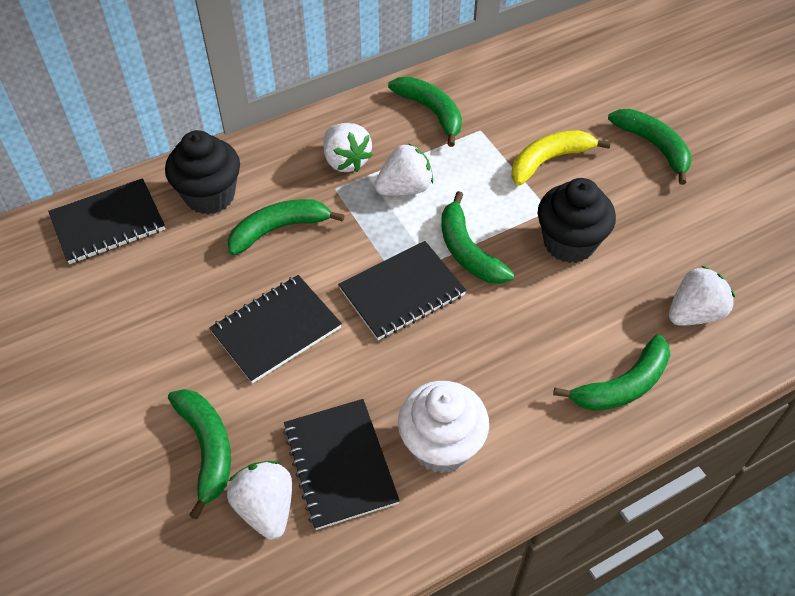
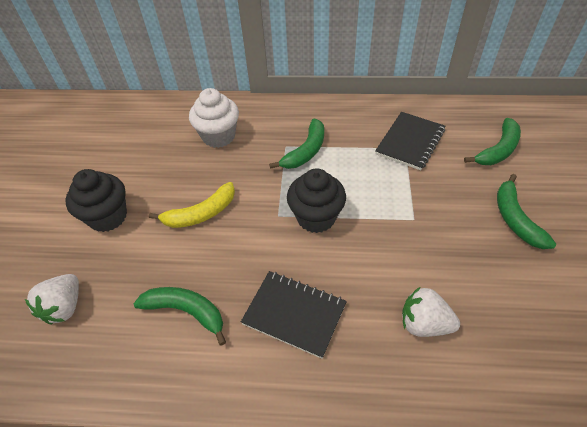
black notebook: 4 -> 2
green banana: 6 -> 4
white strawberry: 4 -> 2

